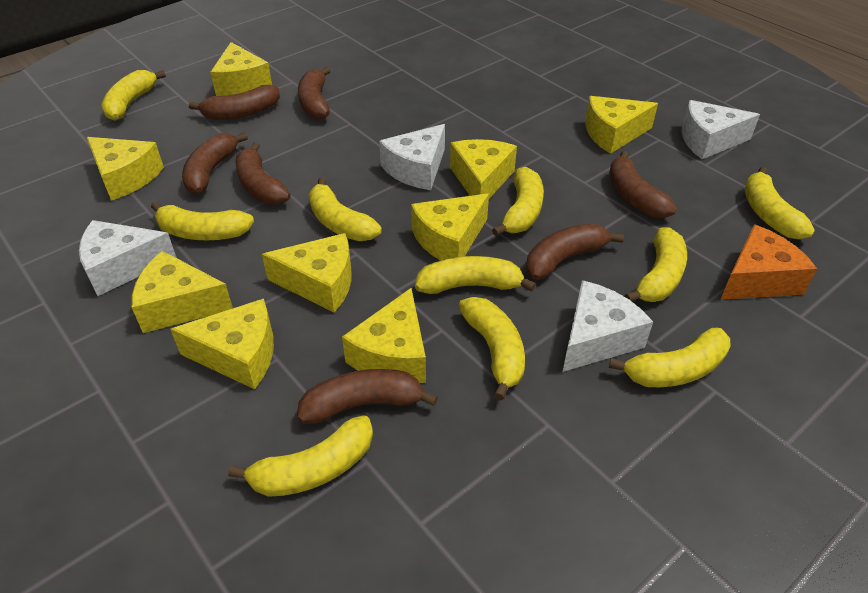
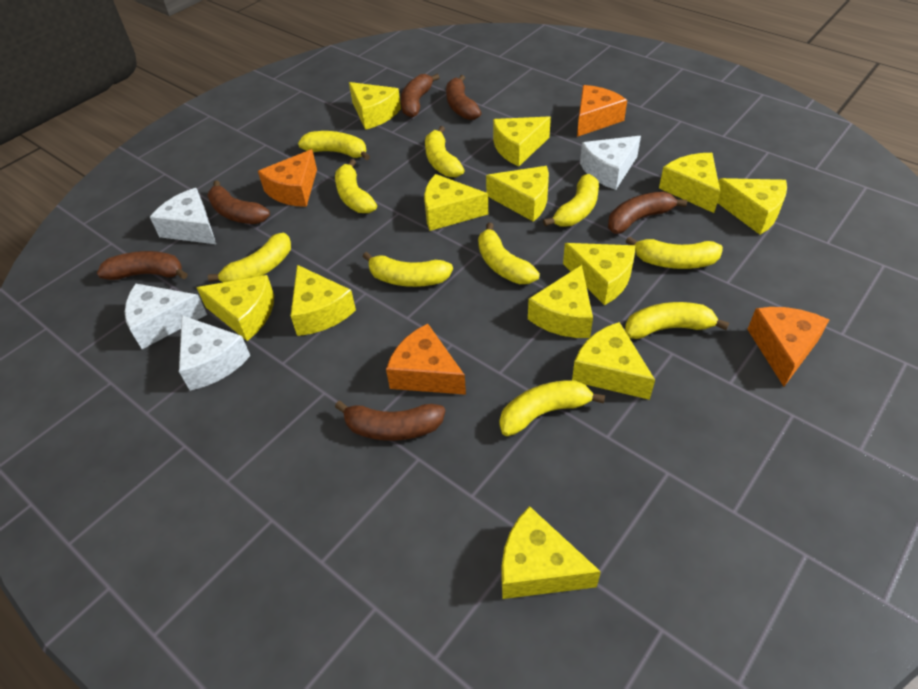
brown banana: 7 -> 6
orange cheese: 1 -> 4
yellow cheese: 9 -> 12

